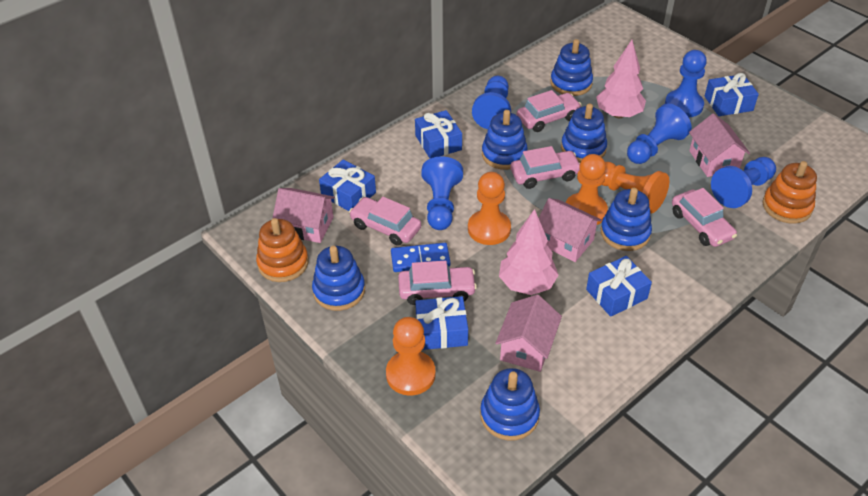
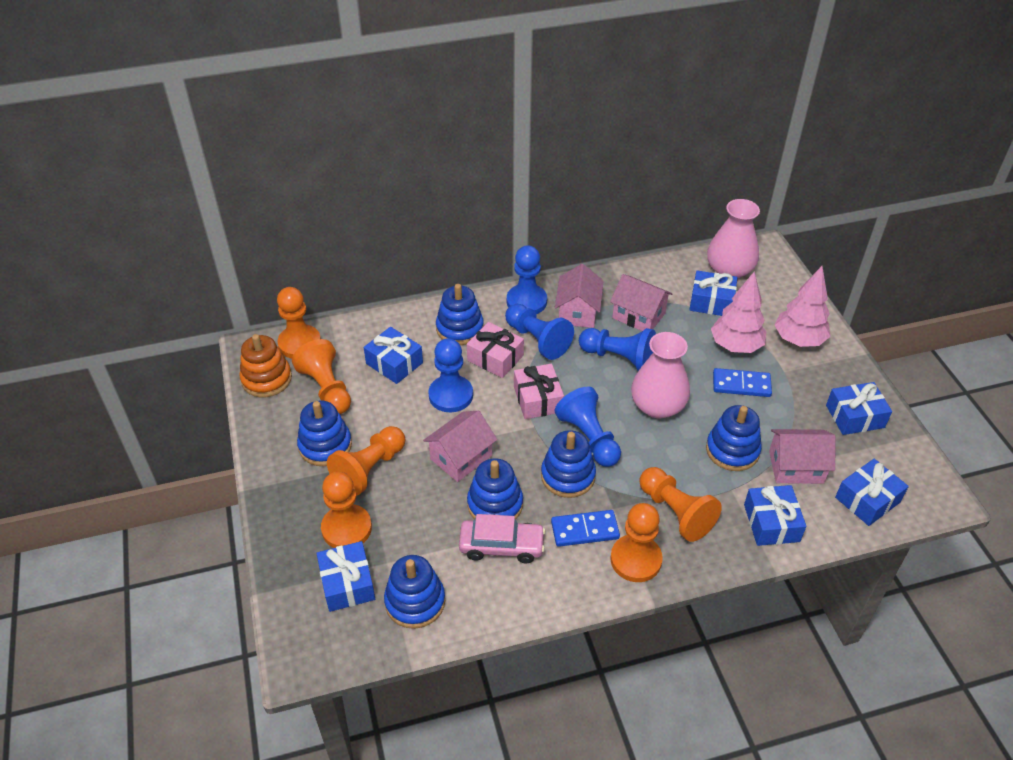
blue domino: 1 -> 2
blue gift: 5 -> 6
orange pawn: 4 -> 6
orange stacking toy: 2 -> 1
pink car: 5 -> 1
pink gift: 0 -> 2
pink vase: 0 -> 2

